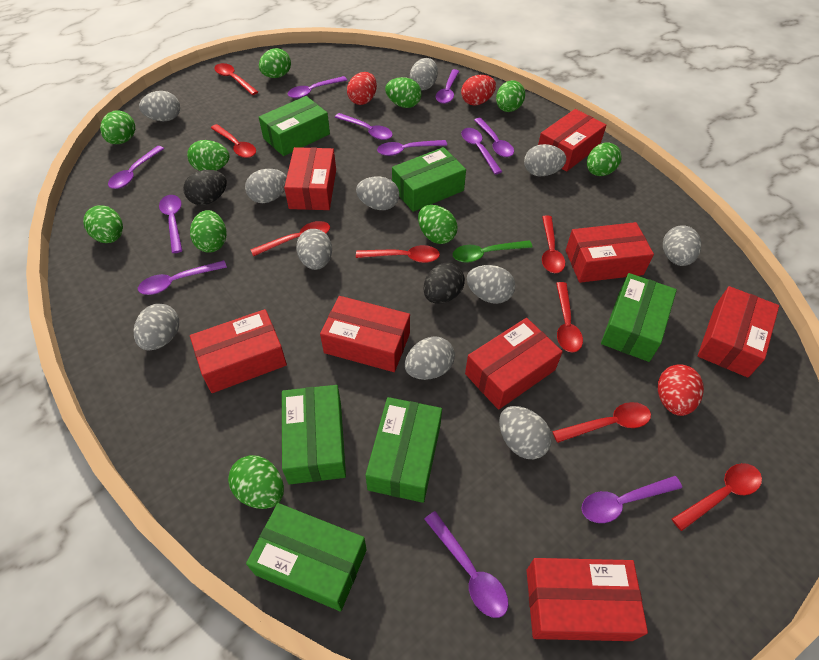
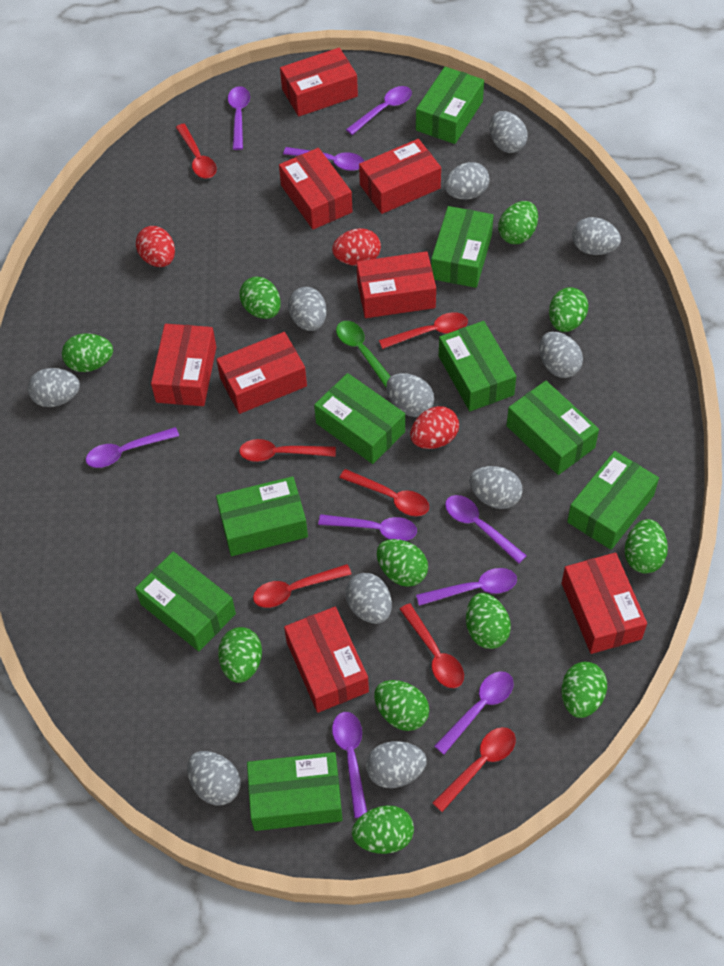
black egg: 2 -> 0
green box: 6 -> 9
green egg: 10 -> 11
purple spoon: 11 -> 9
red spoon: 8 -> 7

